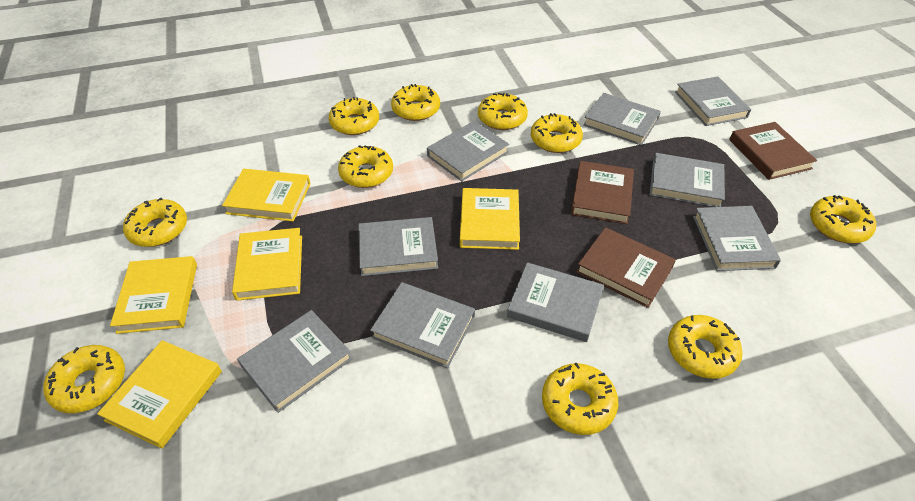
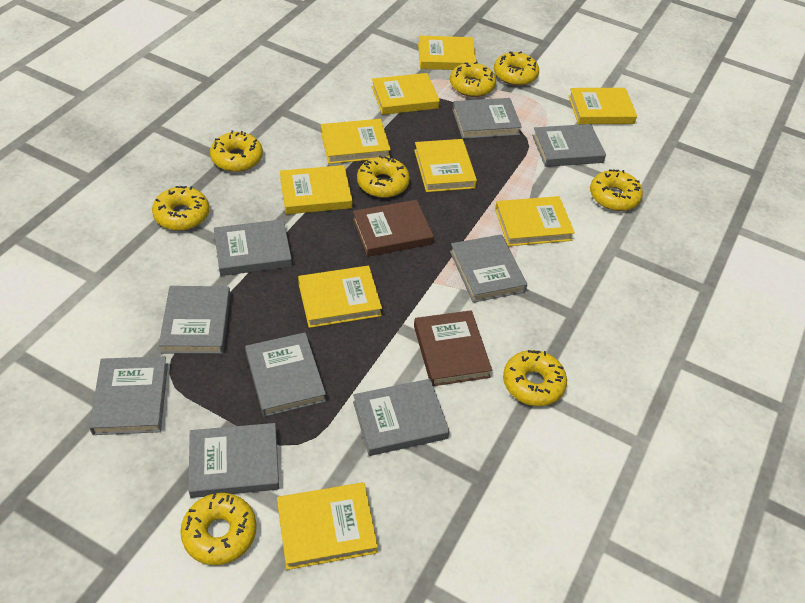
brown book: 3 -> 2
yellow book: 5 -> 9
yellow donut: 10 -> 8

